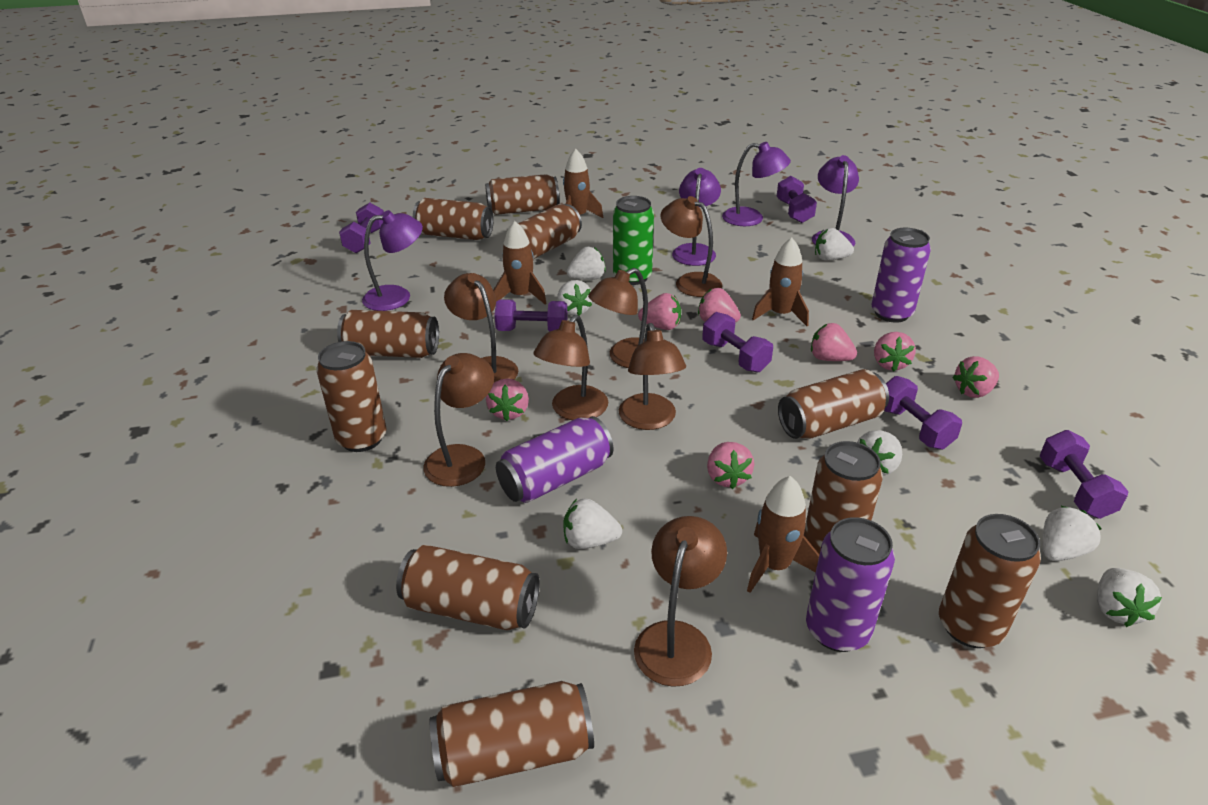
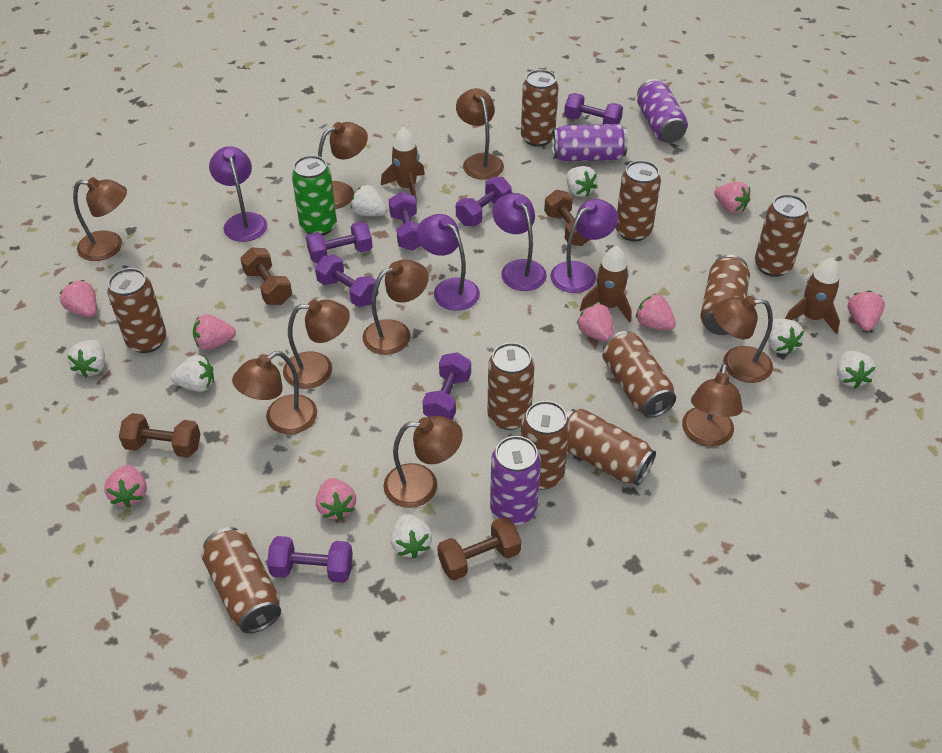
brown dumbbell: 0 -> 4
brown lamp: 7 -> 9
brown rocket: 4 -> 3
pink strawberry: 7 -> 8
purple dumbbell: 6 -> 7

